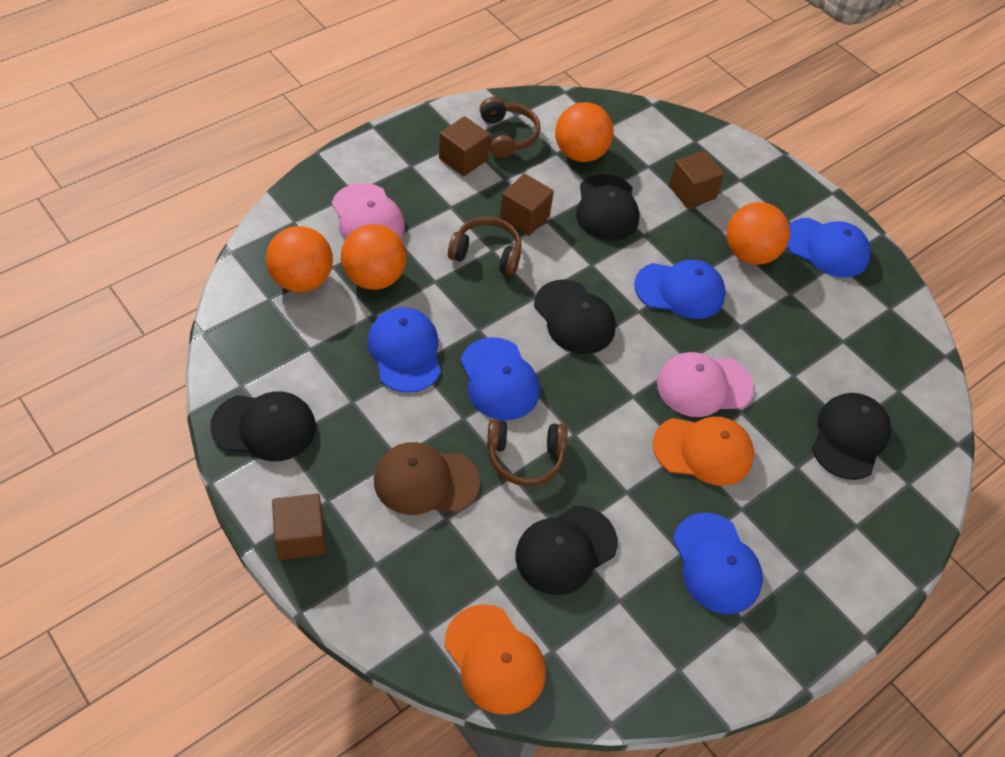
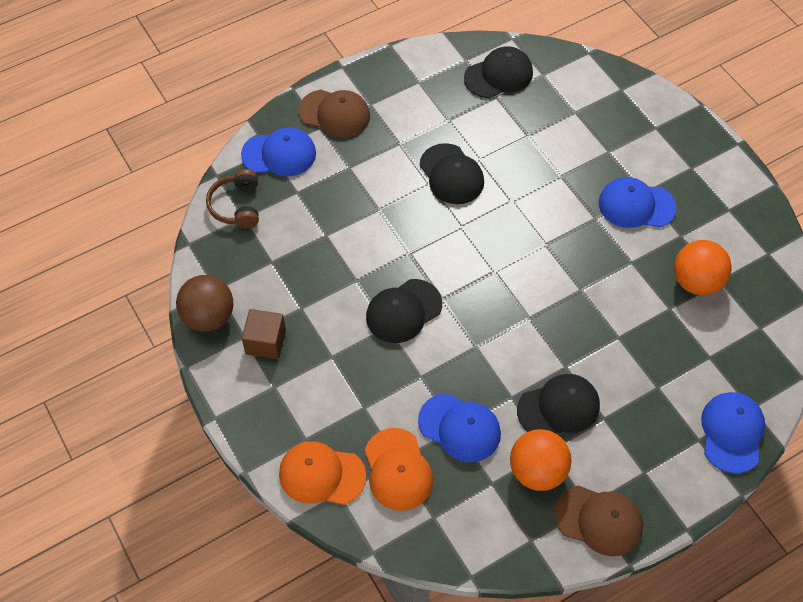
black cap: 5 -> 4
blue cap: 5 -> 4
brown ball: 0 -> 1
brown cap: 1 -> 2
brown cube: 4 -> 1
brown headphones: 3 -> 1
orange ball: 4 -> 2
pink cap: 2 -> 0

